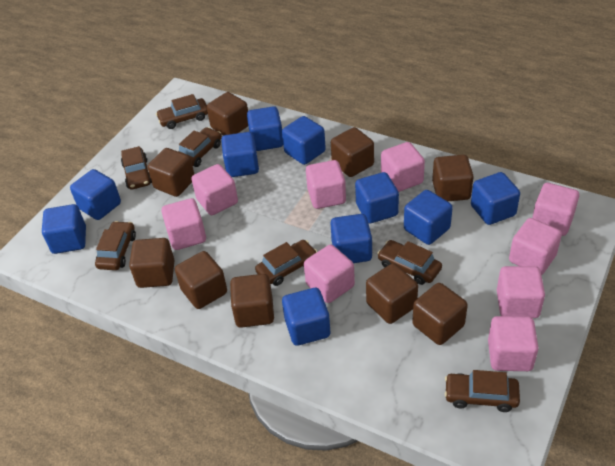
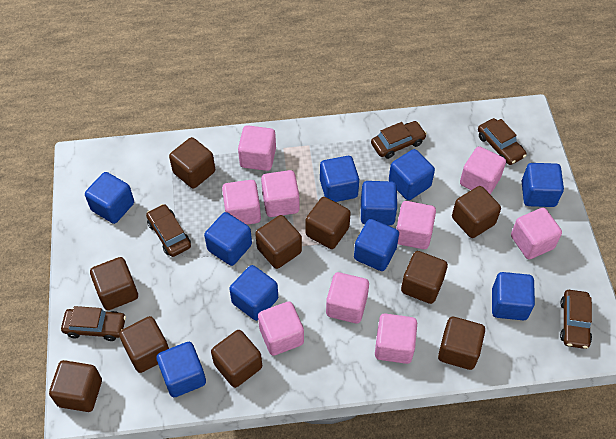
brown car: 7 -> 5
brown cube: 9 -> 10

